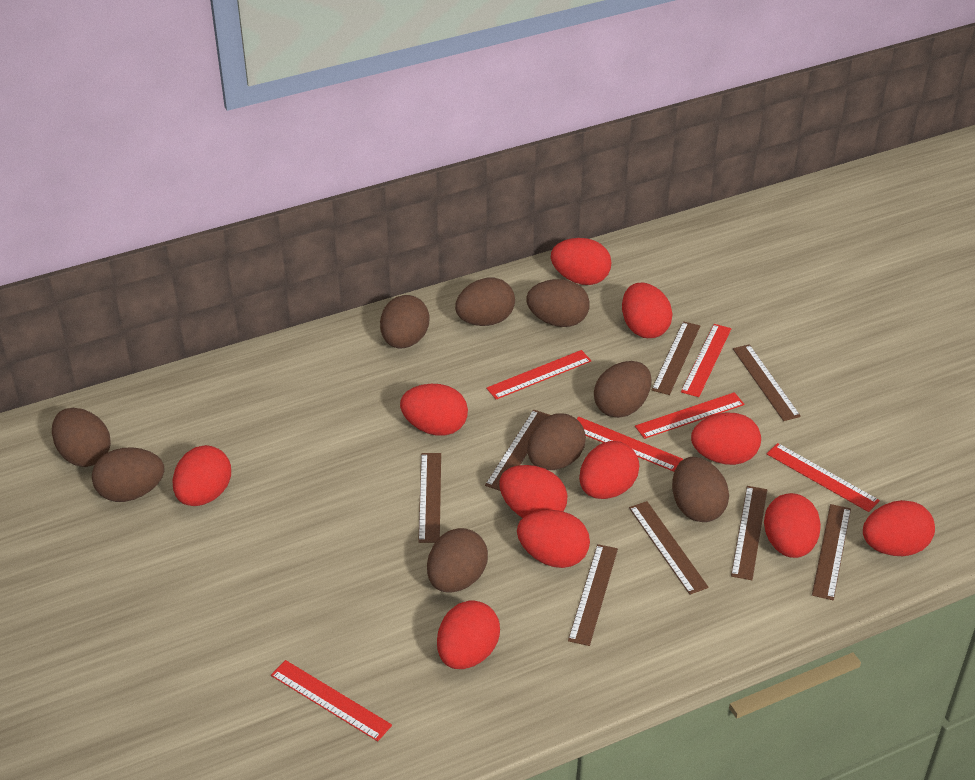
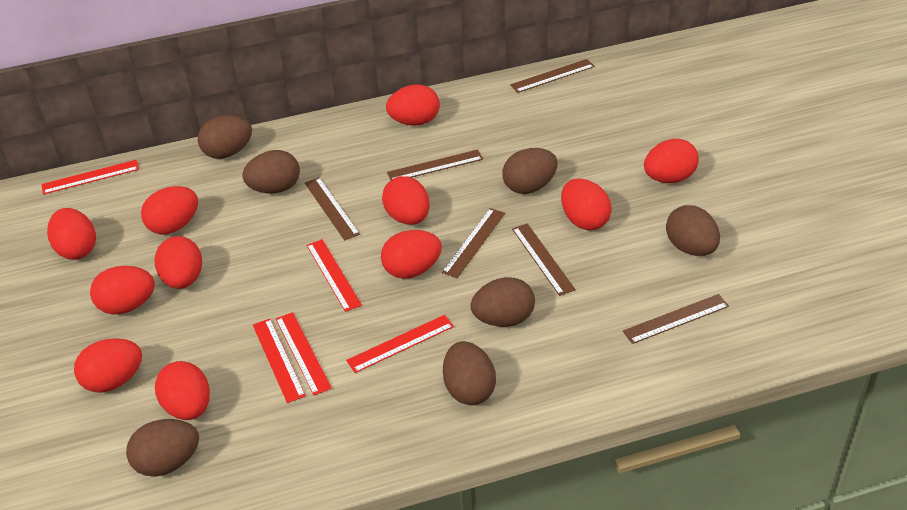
brown egg: 9 -> 7
brown ruler: 8 -> 6
red ruler: 6 -> 5

